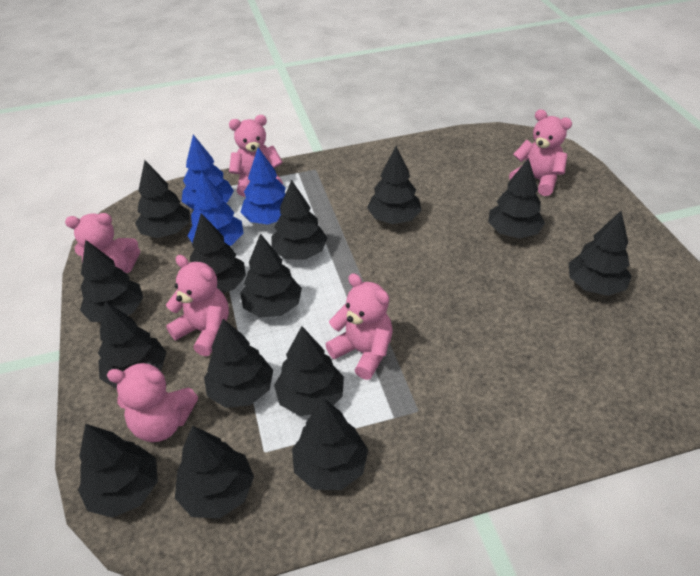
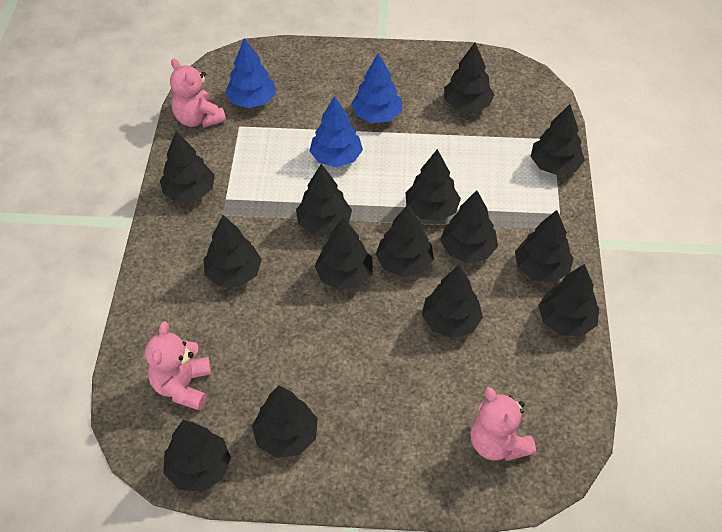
pink teddy bear: 6 -> 3

